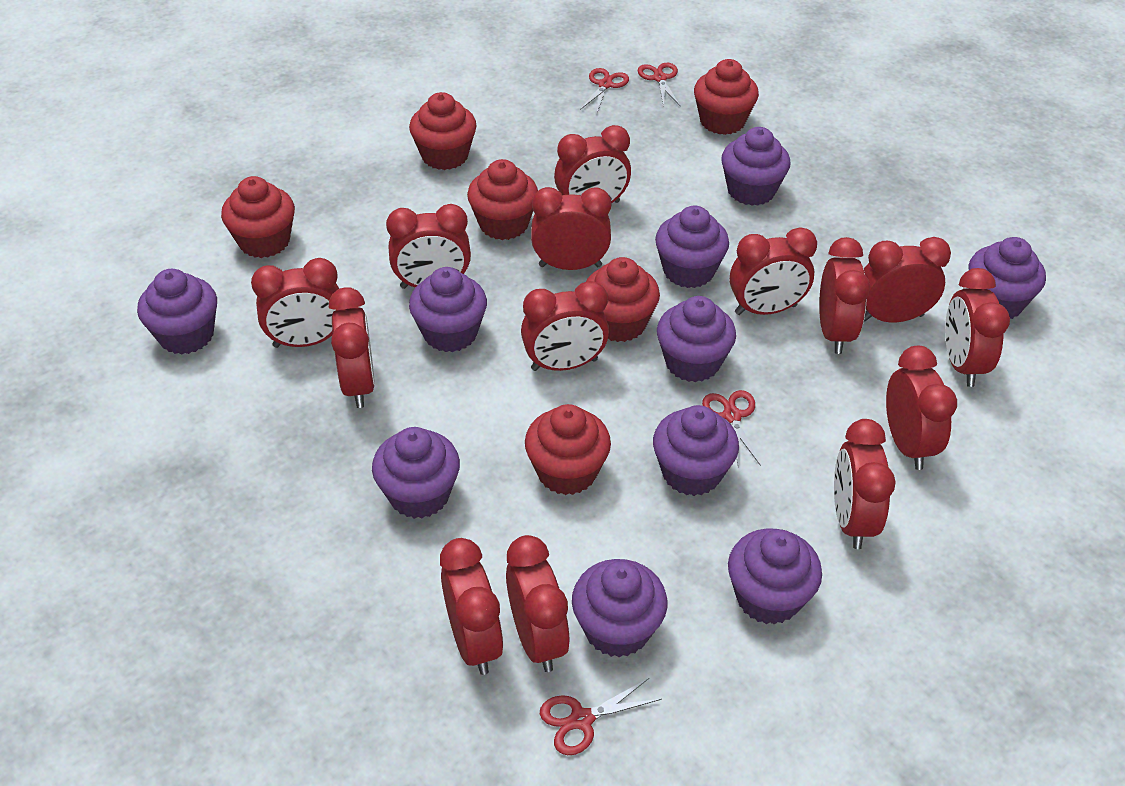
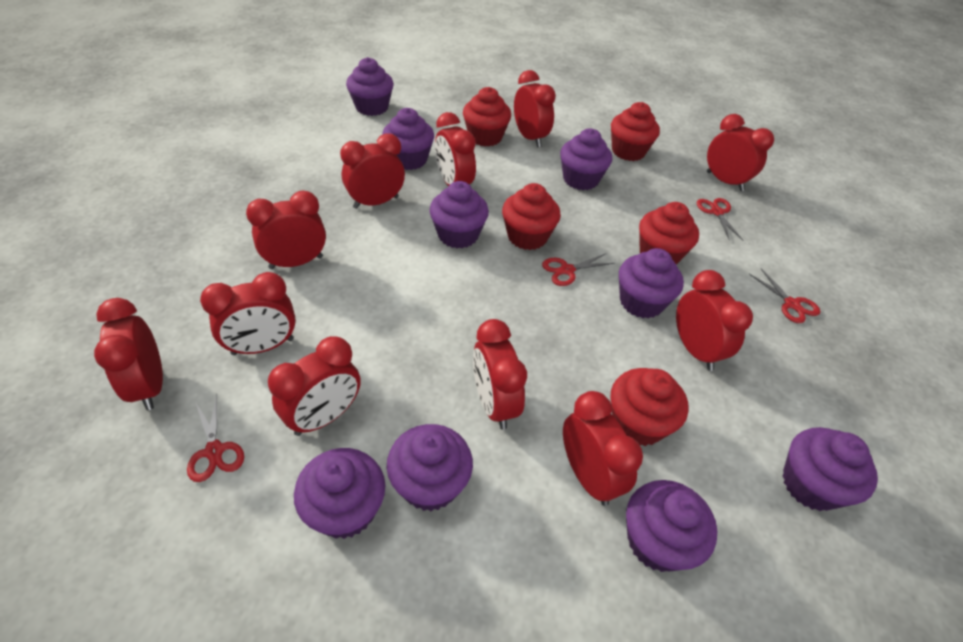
purple cupcake: 10 -> 9
red clock: 14 -> 11
red cupcake: 6 -> 5

